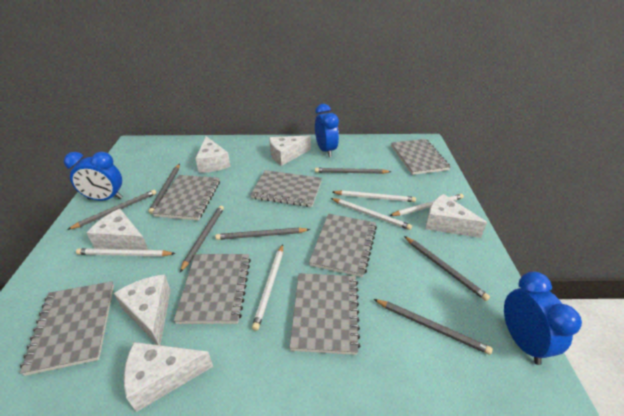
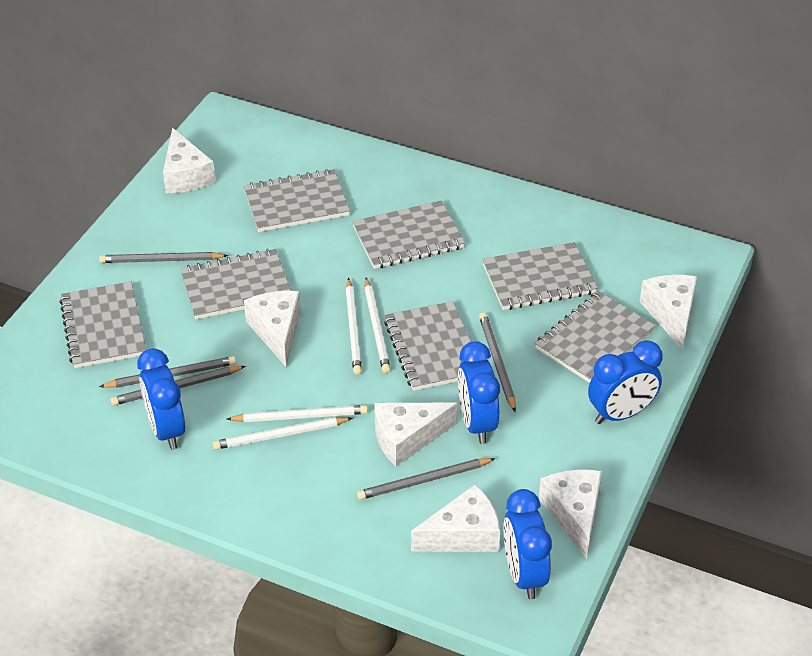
blue clock: 3 -> 4
grey pencil: 7 -> 5
white pencil: 5 -> 4

